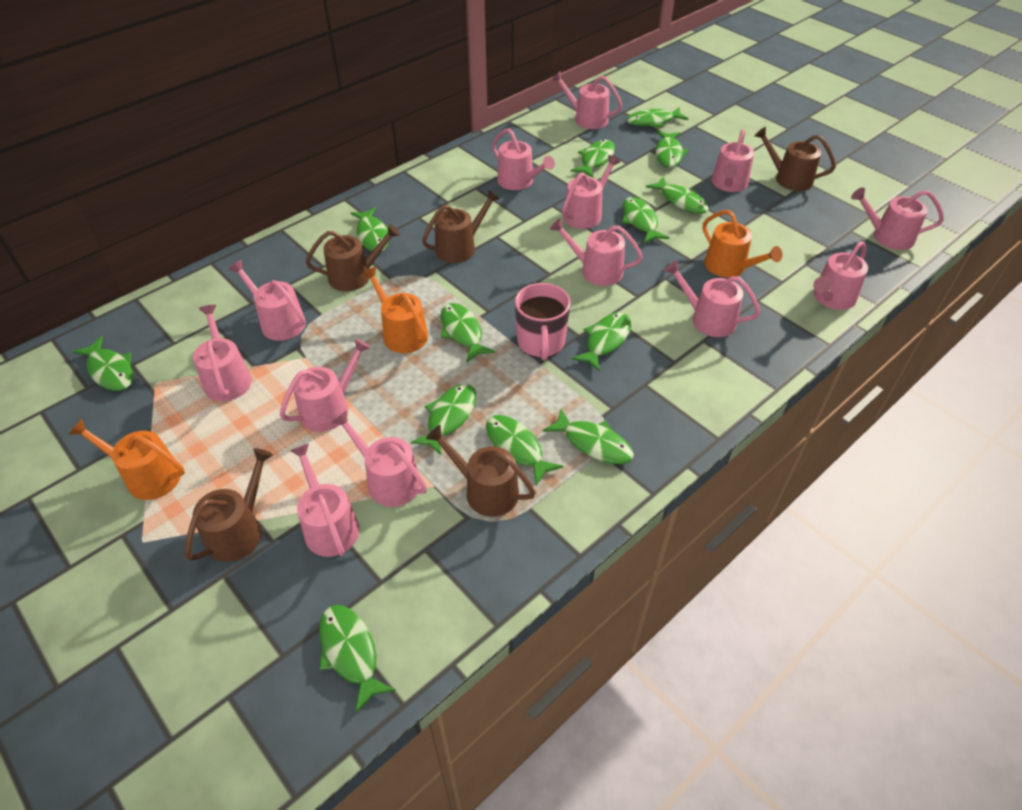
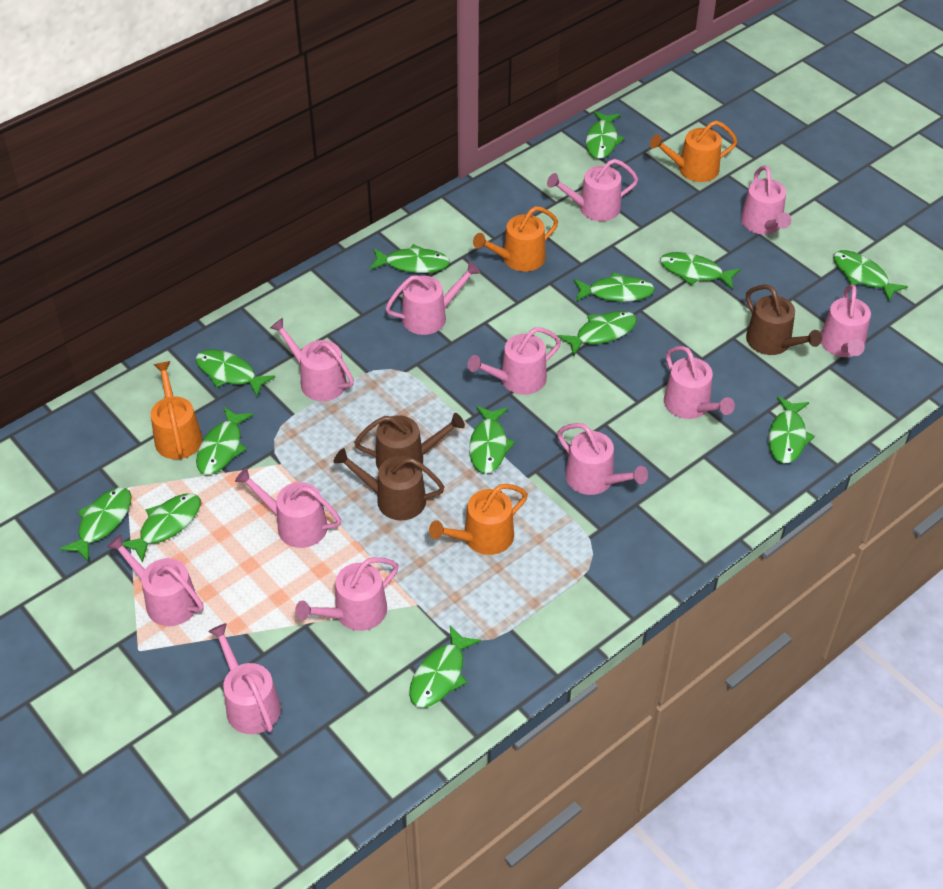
brown watering can: 5 -> 3
orange watering can: 3 -> 4
pink mug: 1 -> 0
pink watering can: 13 -> 12

